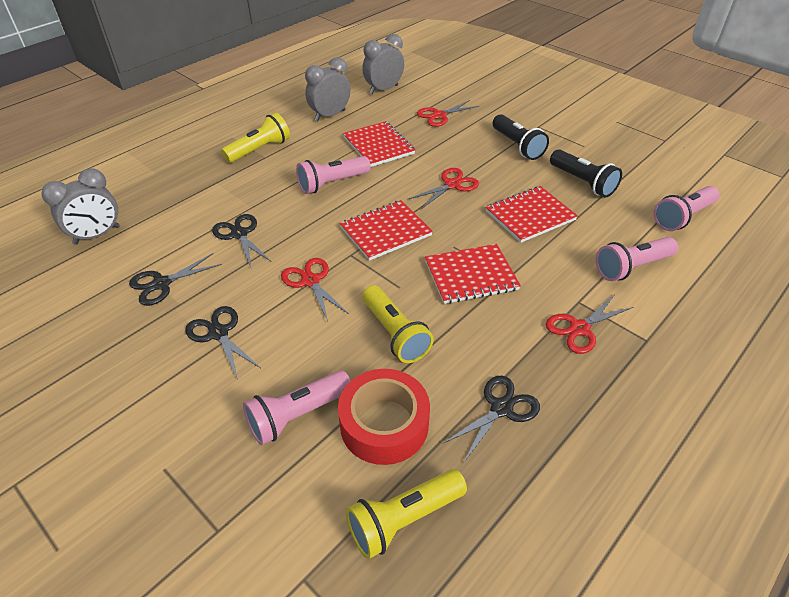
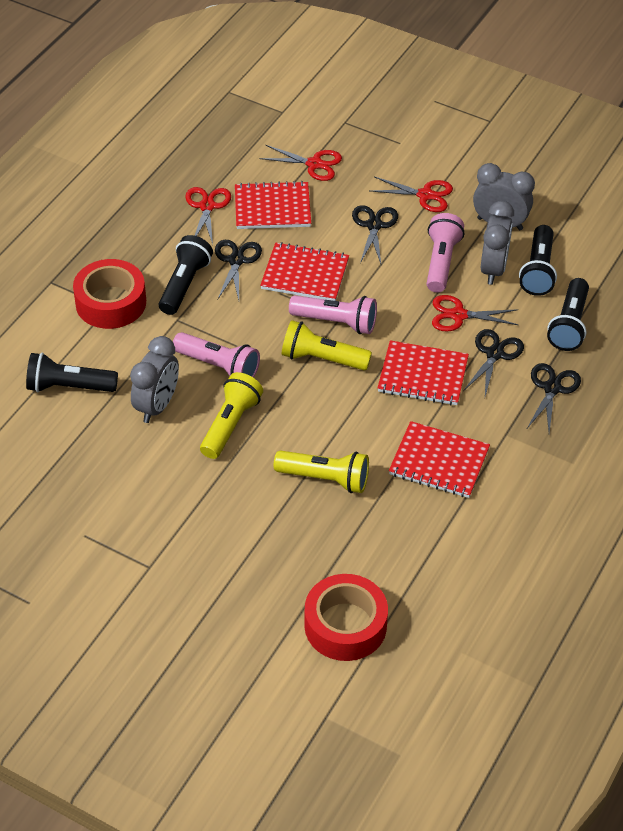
black flashlight: 2 -> 4
pink flashlight: 4 -> 3
red tape: 1 -> 2

